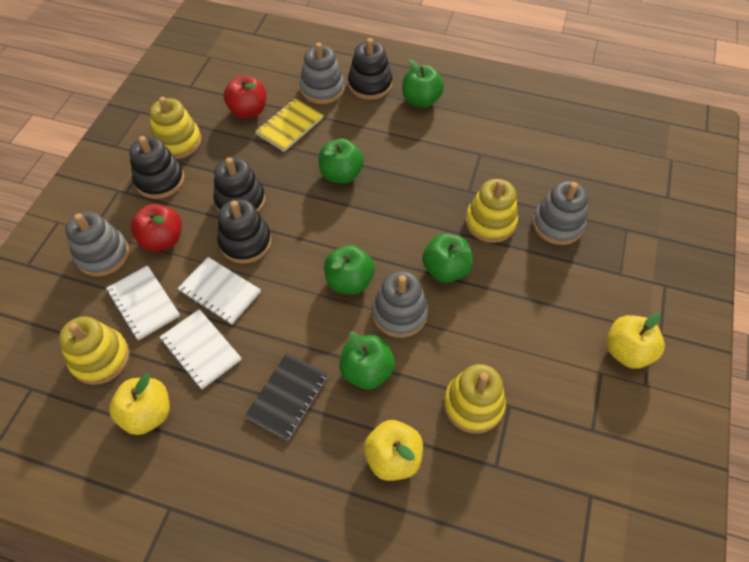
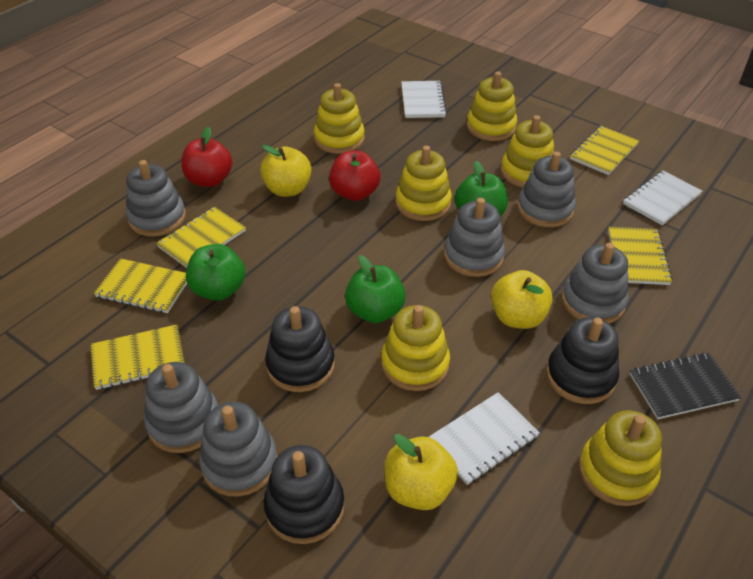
black stacking toy: 4 -> 3
green apple: 5 -> 3
grey stacking toy: 4 -> 6
yellow notebook: 1 -> 5
yellow stacking toy: 4 -> 6

